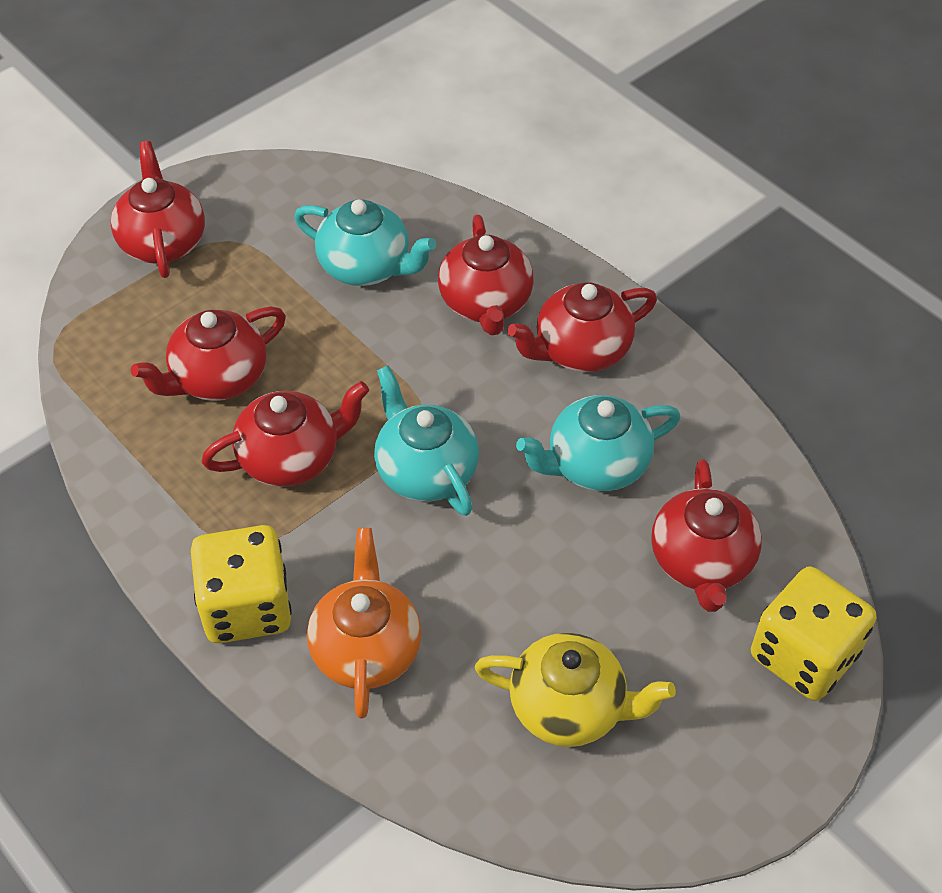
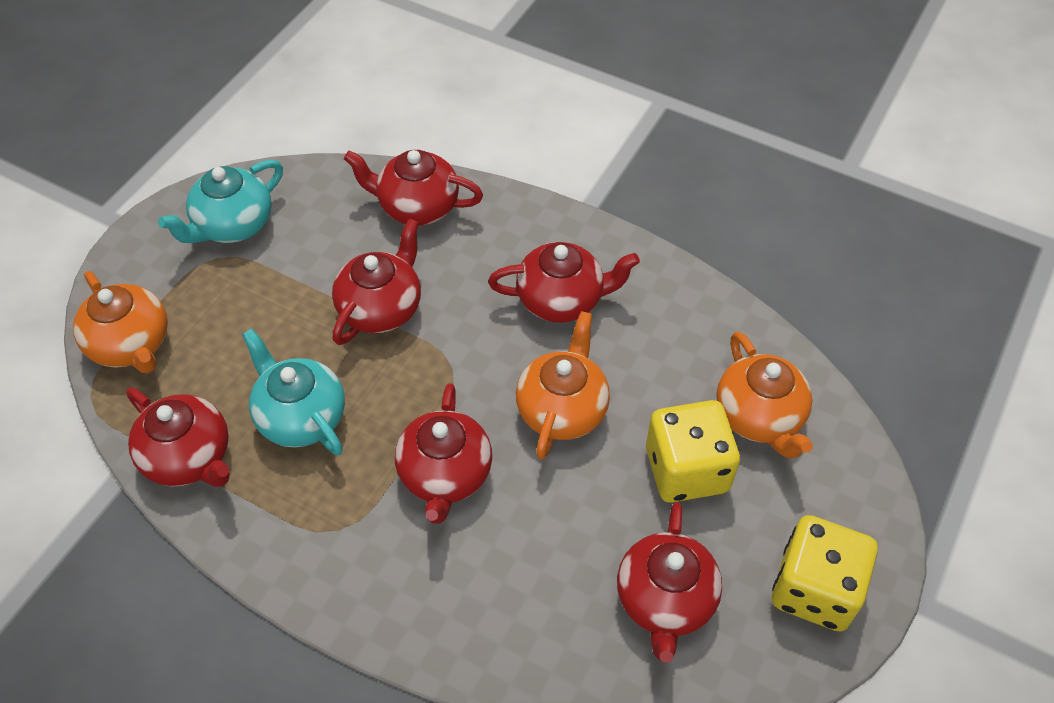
orange teapot: 1 -> 3
turquoise teapot: 3 -> 2
yellow teapot: 1 -> 0

